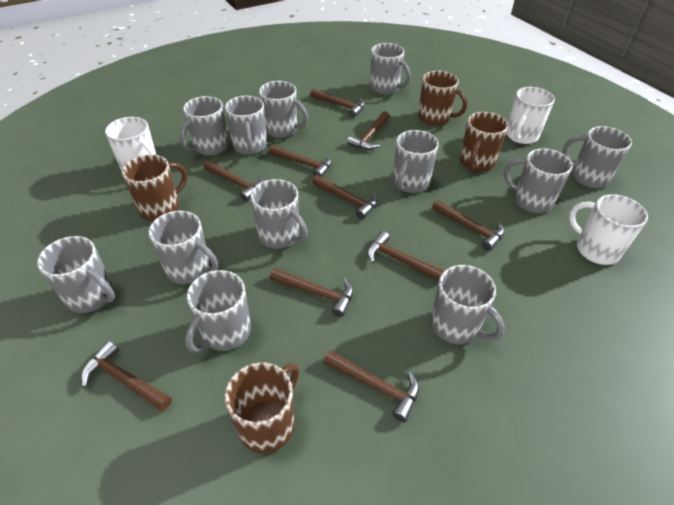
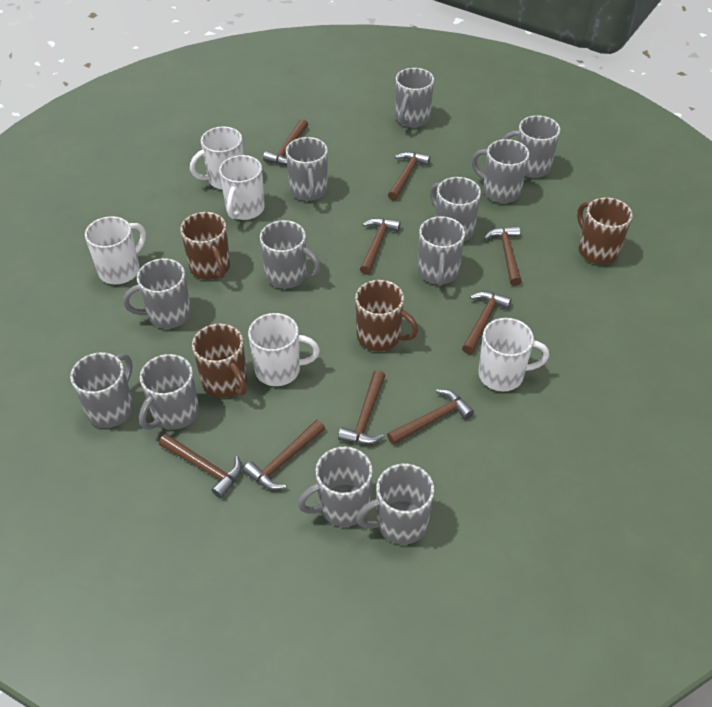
brown hammer: 10 -> 9
white mug: 3 -> 5

